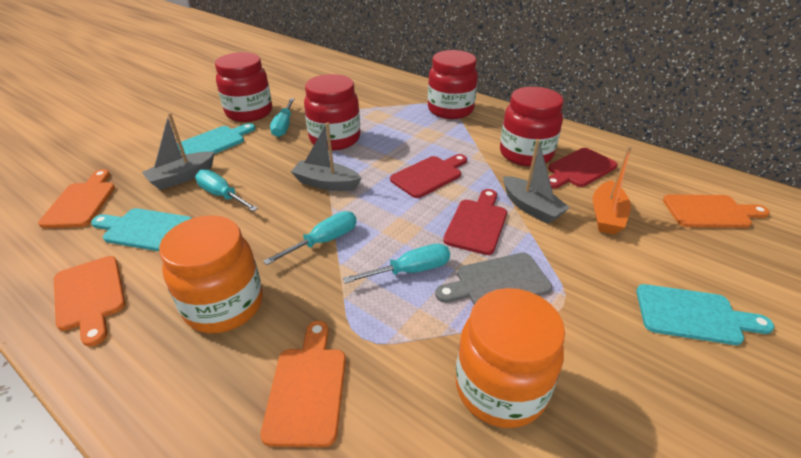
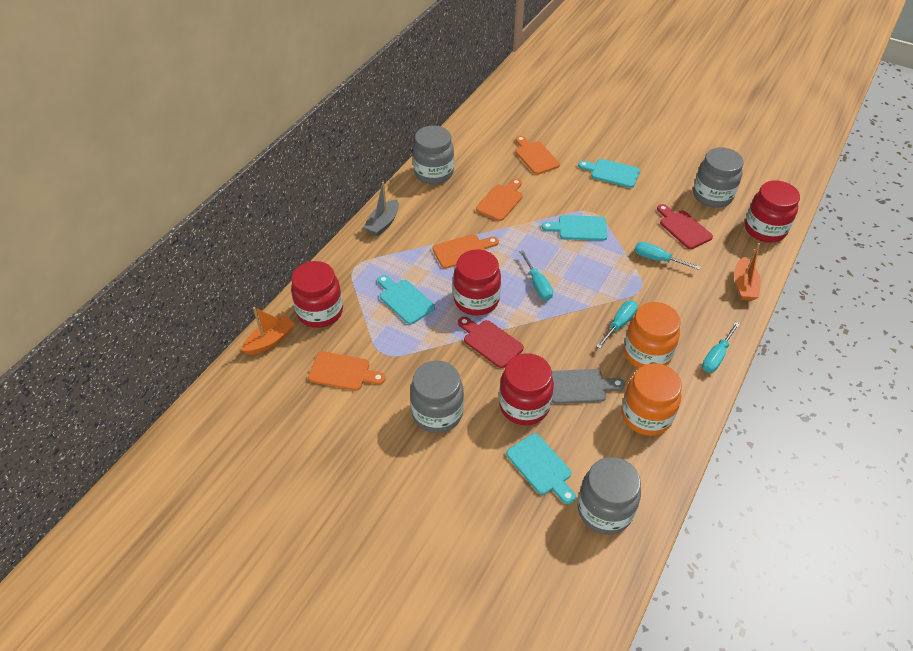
grey boat: 3 -> 1
grey jar: 0 -> 4
orange boat: 1 -> 2
red cutting board: 3 -> 2
turquoise cutting board: 3 -> 4

